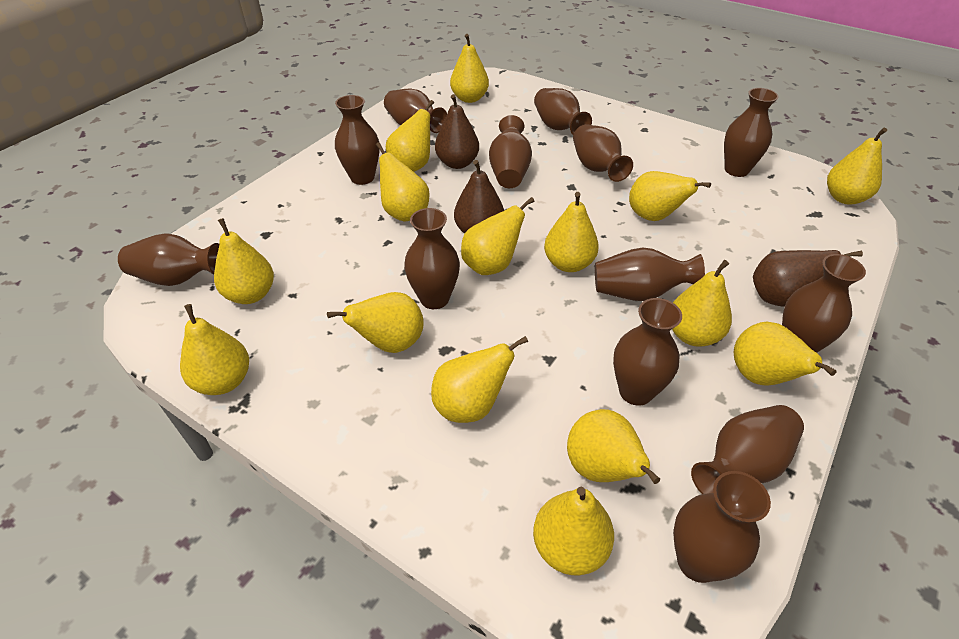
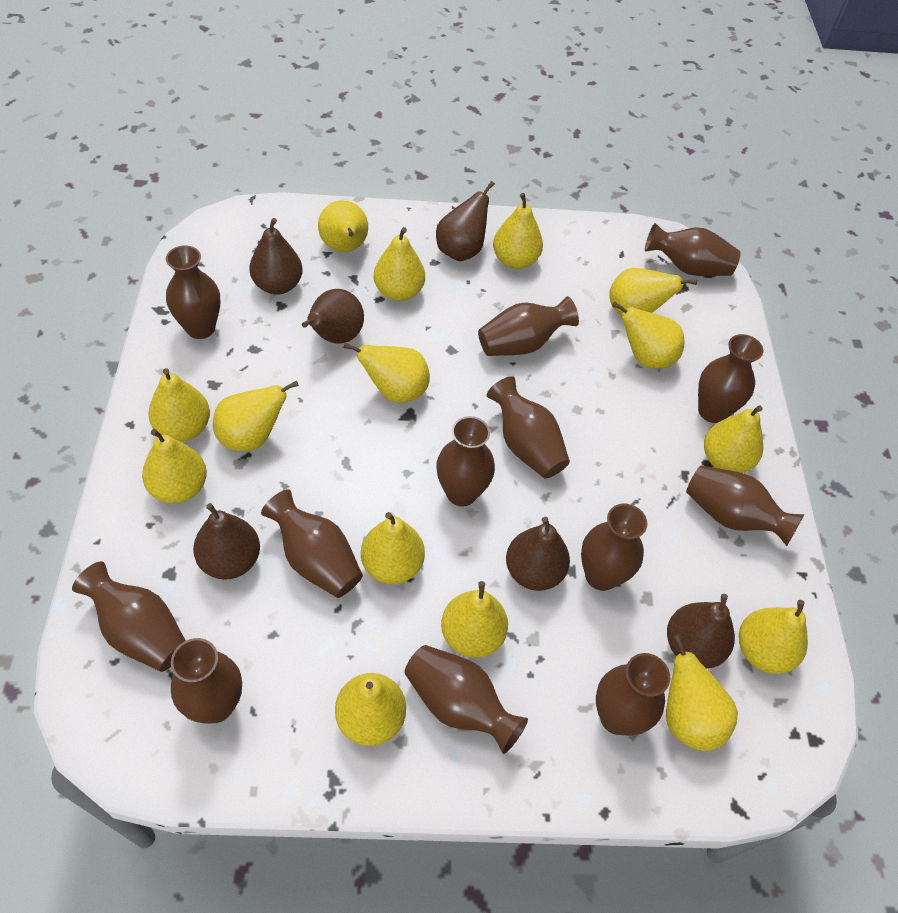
brown pear: 3 -> 6

